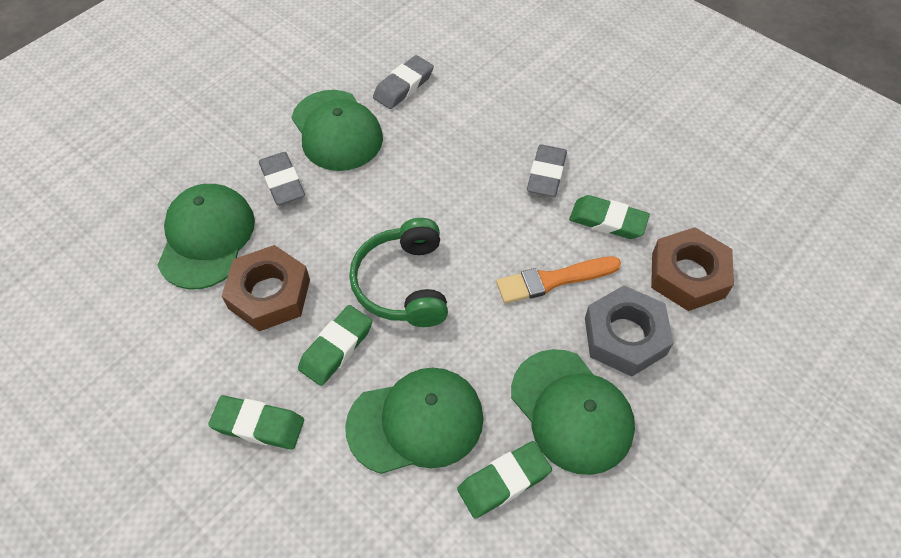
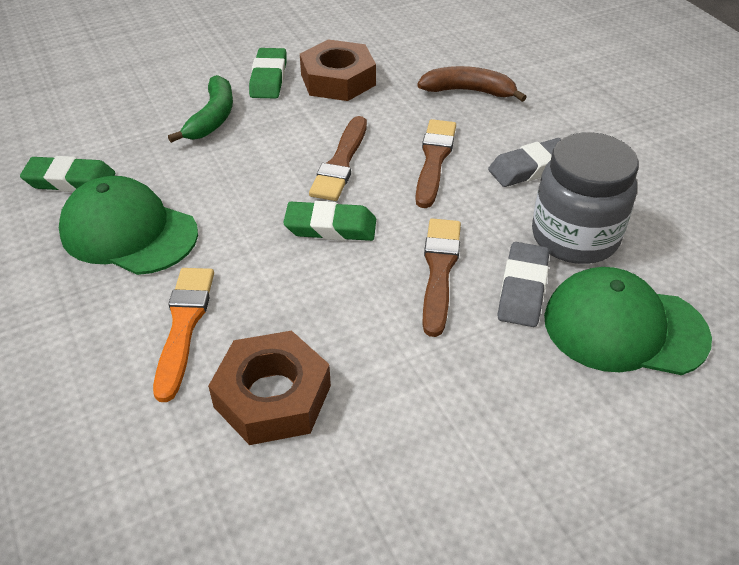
brown banana: 0 -> 1
brown brush: 0 -> 3
green banana: 0 -> 1
green cap: 4 -> 2
green eraser: 4 -> 3
green headphones: 1 -> 0
grey eraser: 3 -> 2
grey jar: 0 -> 1
grey nut: 1 -> 0

